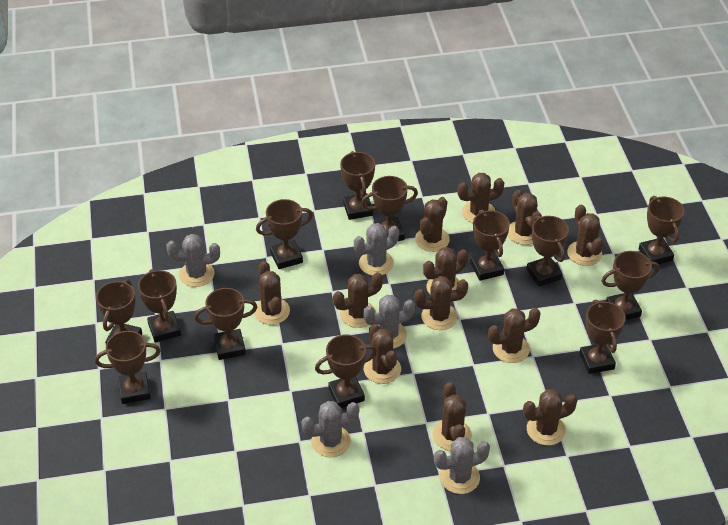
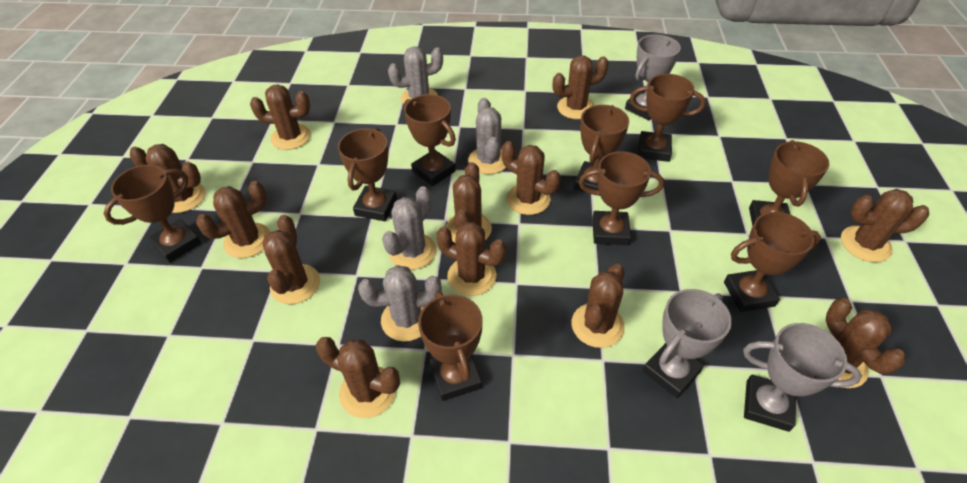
brown trophy: 13 -> 9
grey cactus: 5 -> 4
grey trophy: 0 -> 3

